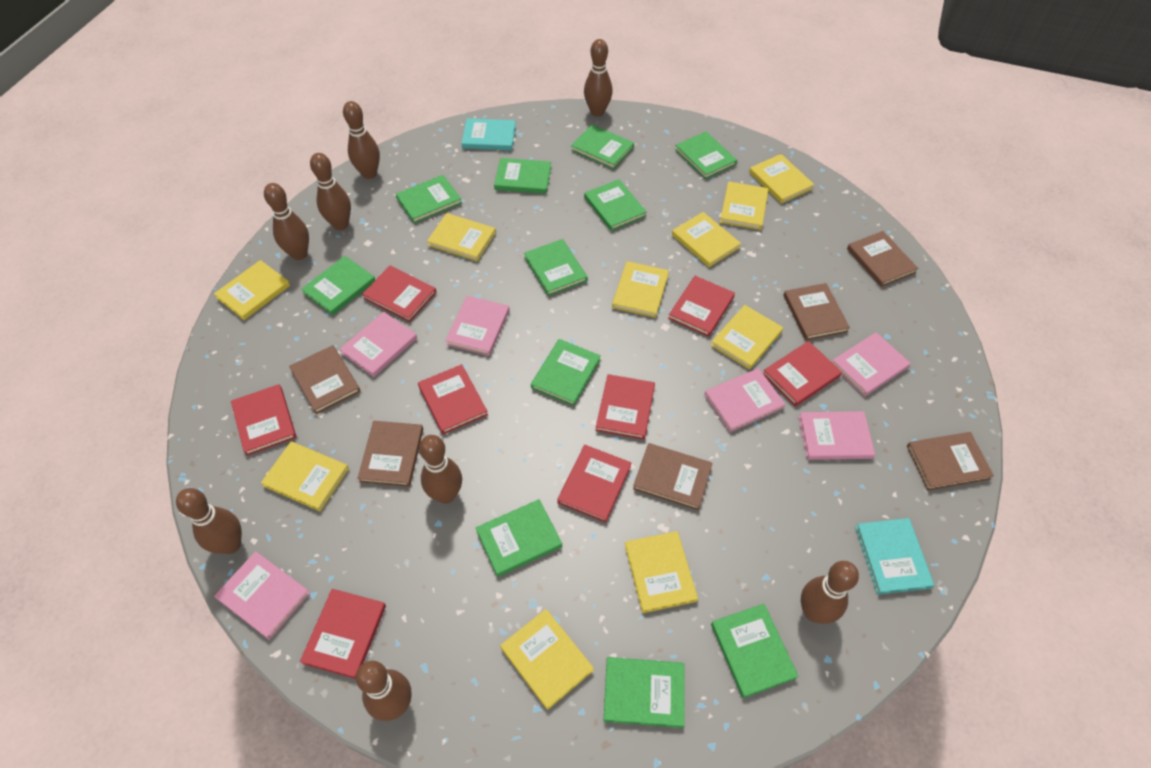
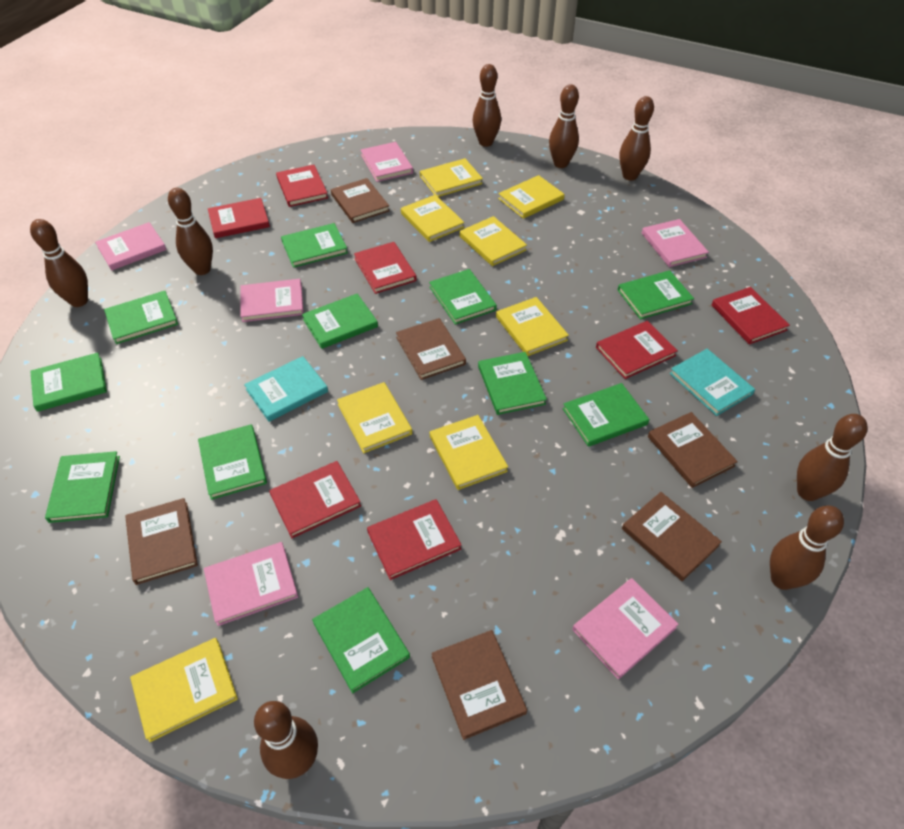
red book: 8 -> 7
yellow book: 10 -> 8

